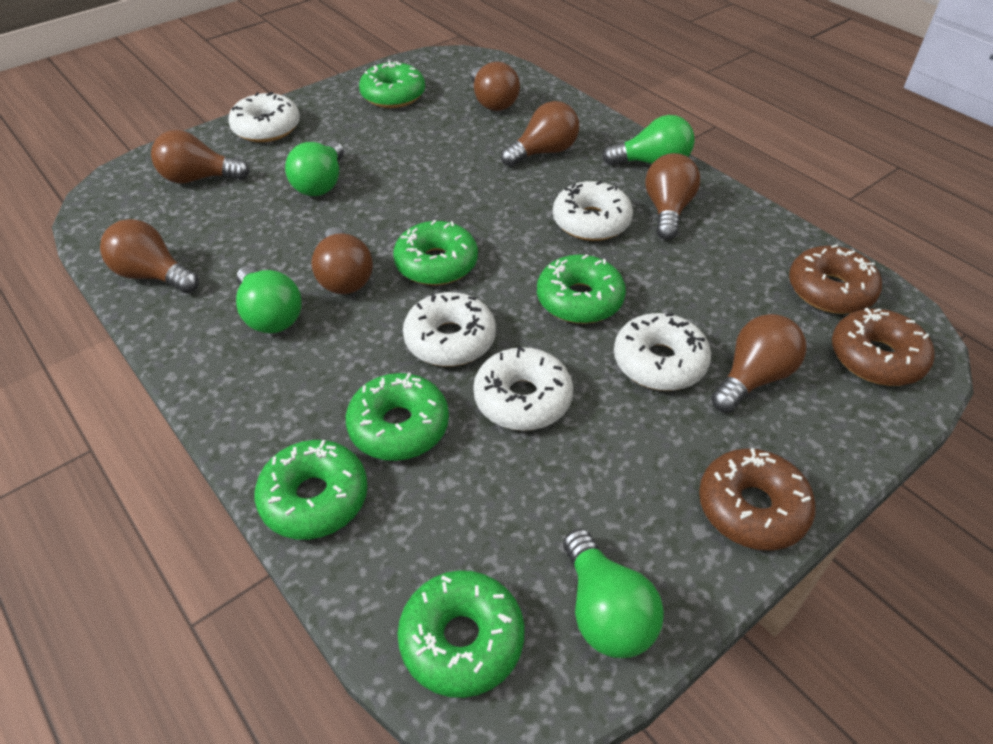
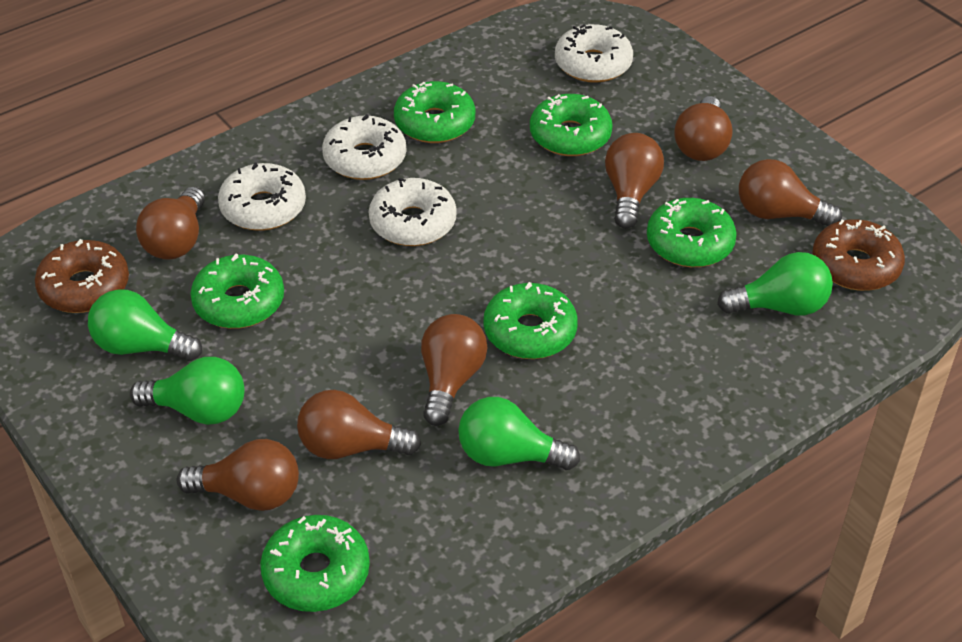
brown donut: 3 -> 2
white donut: 5 -> 4

